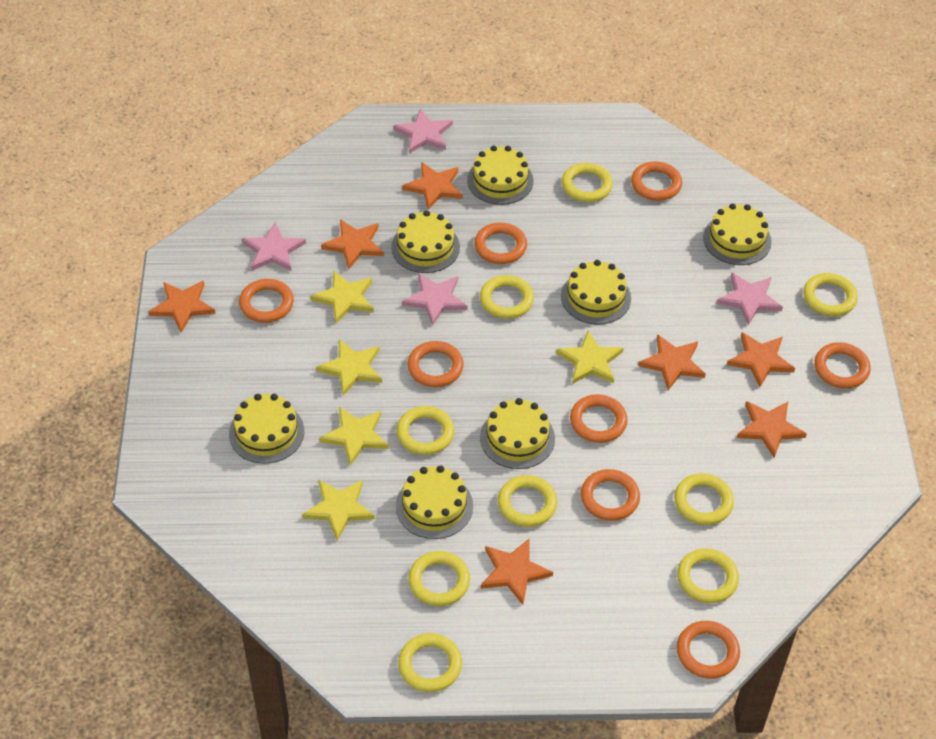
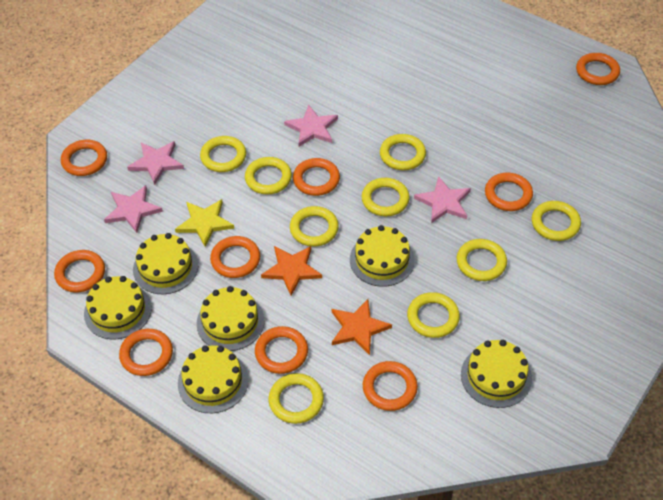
orange ring: 8 -> 9
orange star: 7 -> 2
yellow cake: 7 -> 6
yellow star: 5 -> 1

